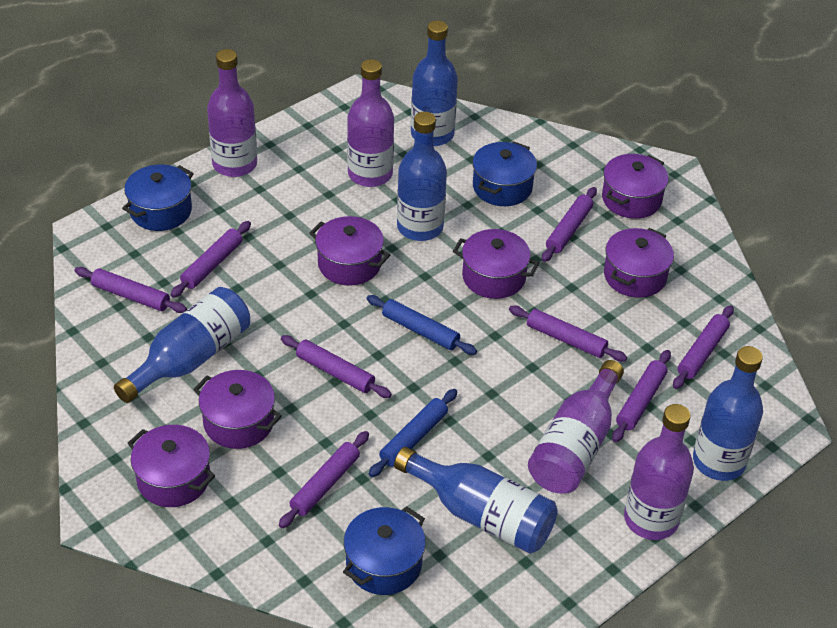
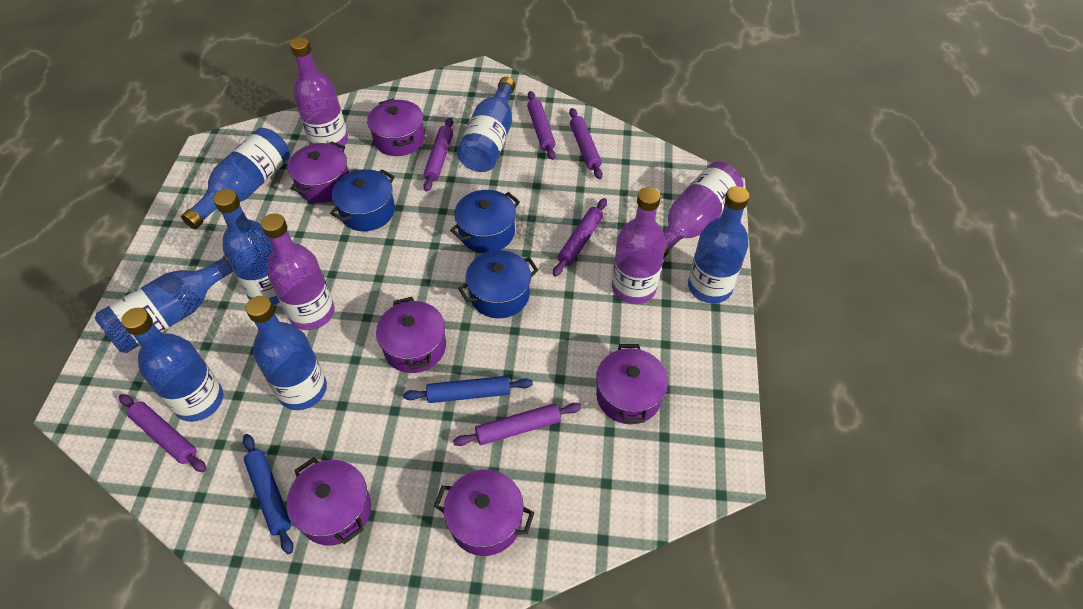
blue bottle: 5 -> 7
purple rolling pin: 8 -> 6

